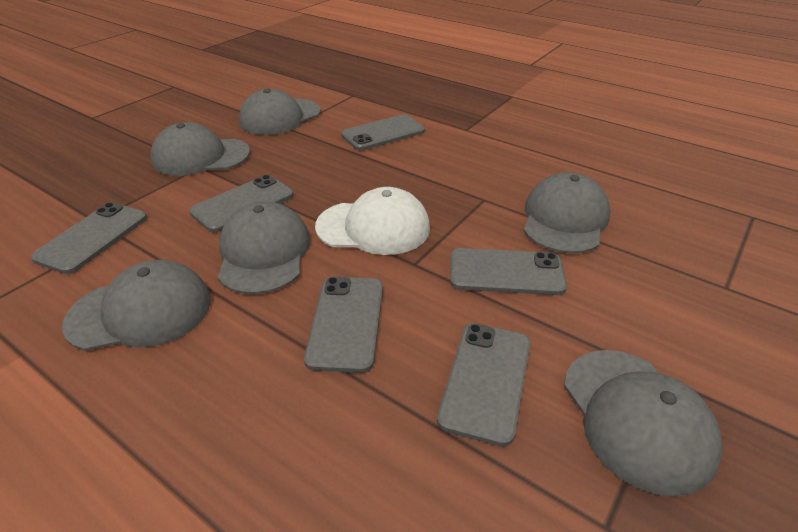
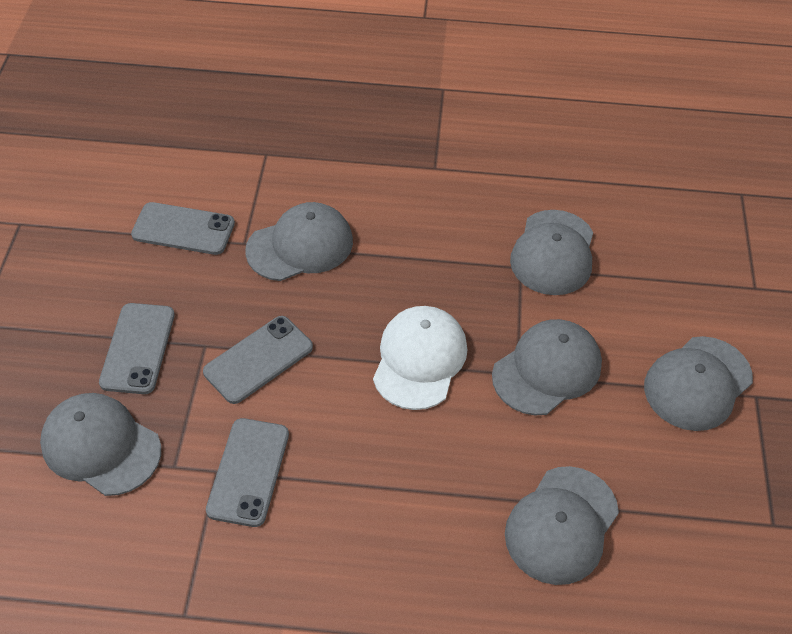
grey phone: 6 -> 4

